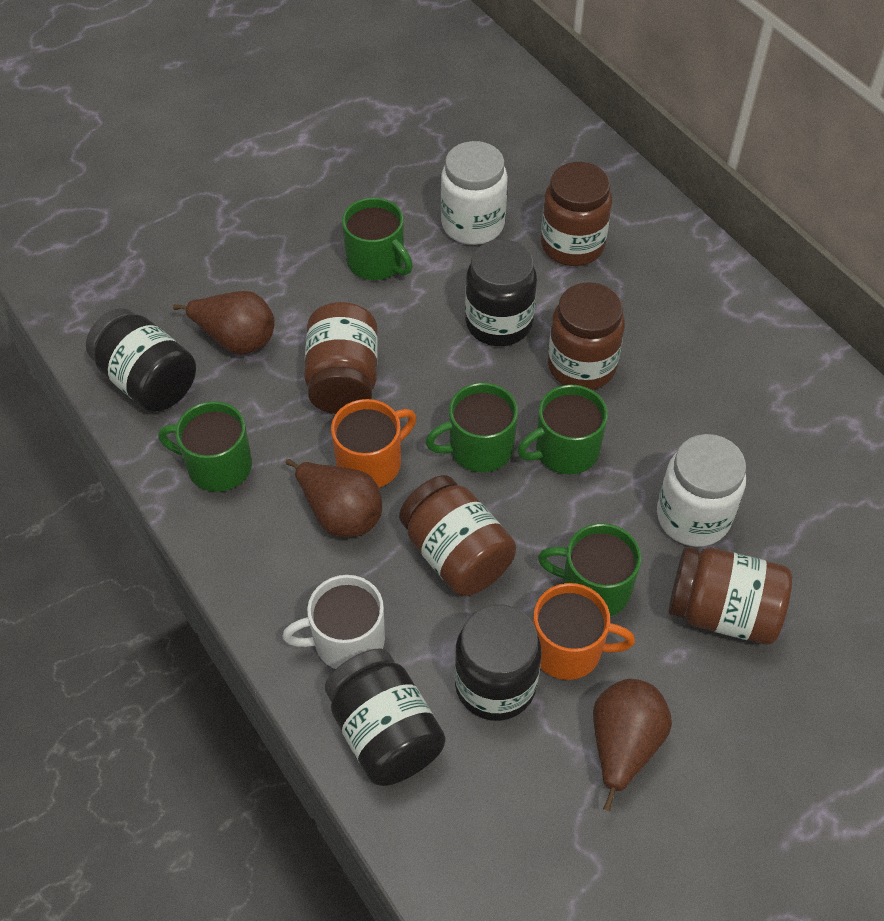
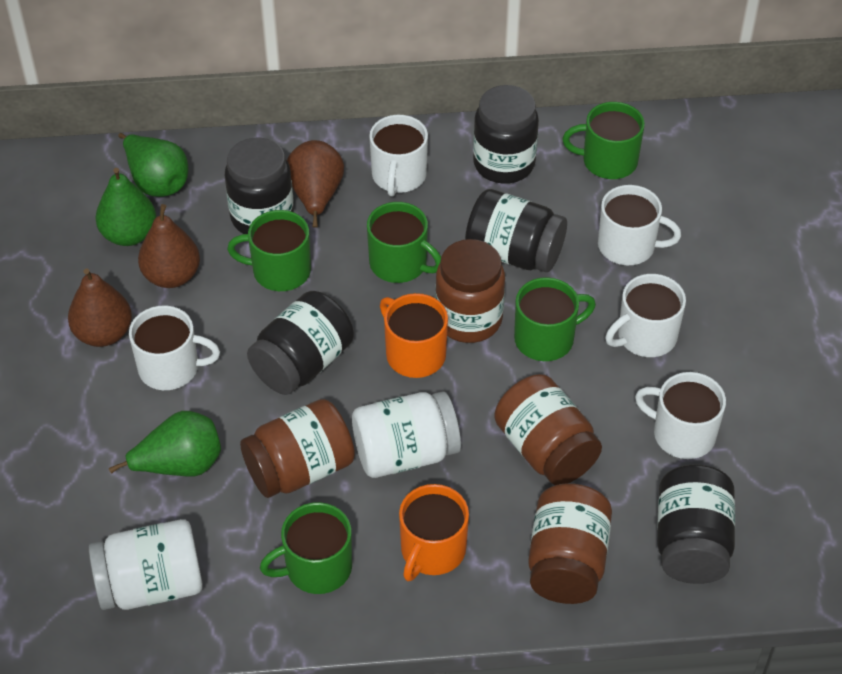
black jar: 4 -> 5
brown jar: 5 -> 4
green pear: 0 -> 3
white mug: 1 -> 5

